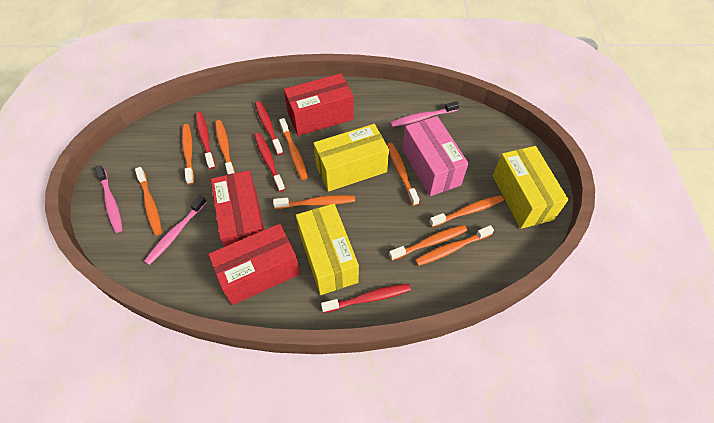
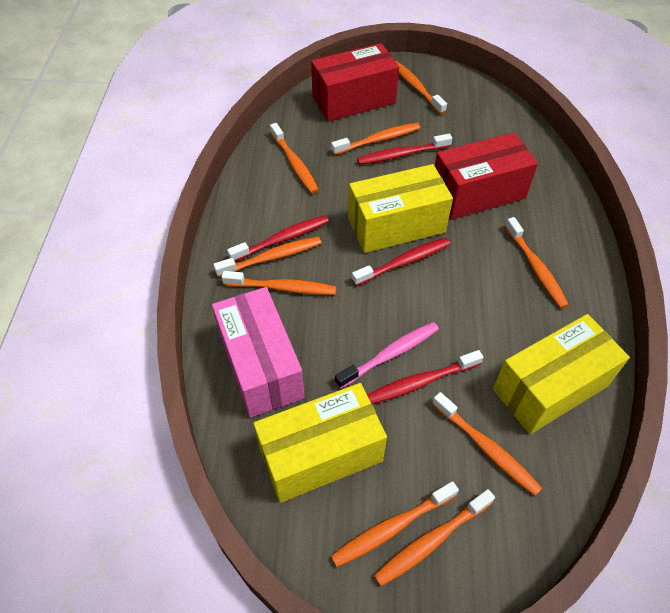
pink toothbrush: 3 -> 1
red box: 3 -> 2

